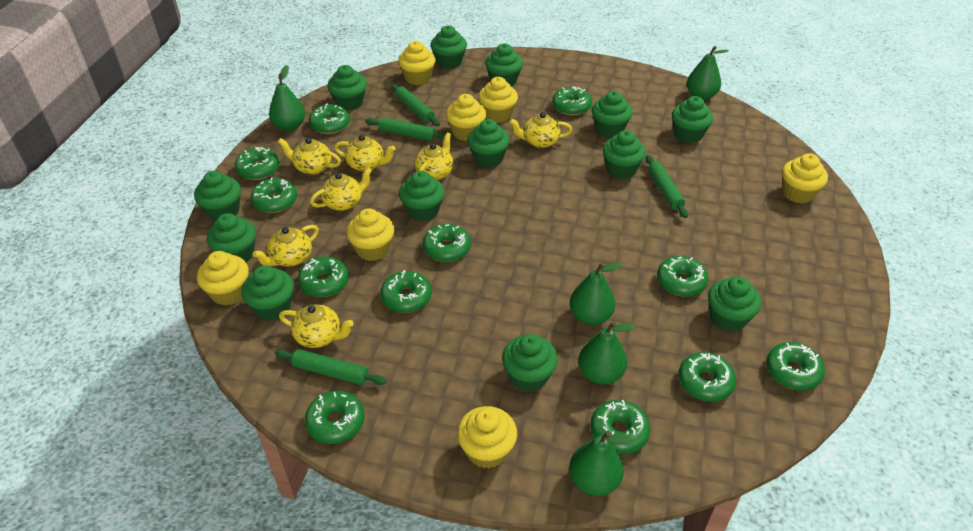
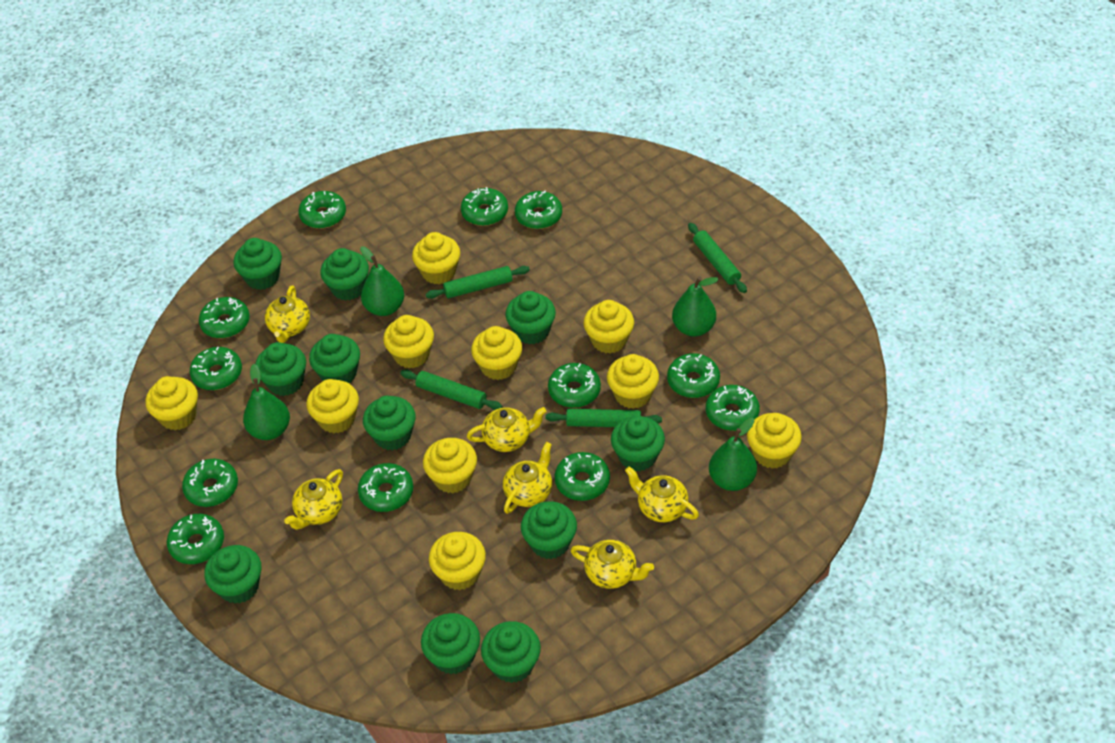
green cupcake: 13 -> 11
green pear: 5 -> 4
yellow cupcake: 7 -> 10
yellow teapot: 7 -> 6

